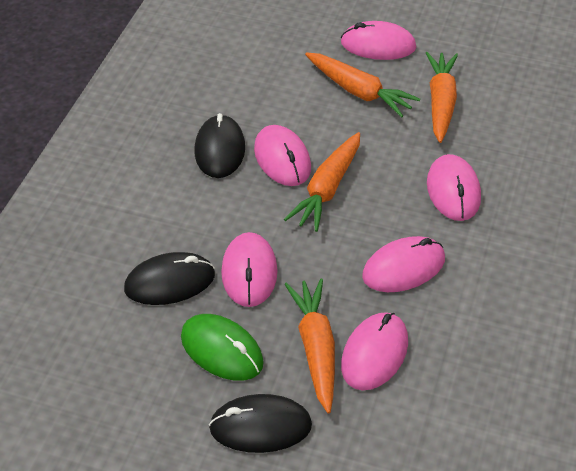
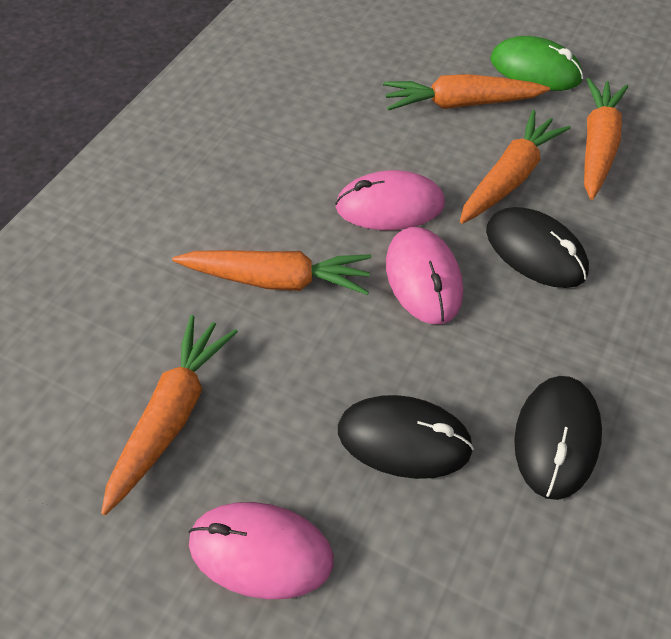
orange carrot: 4 -> 5
pink mouse: 6 -> 3

